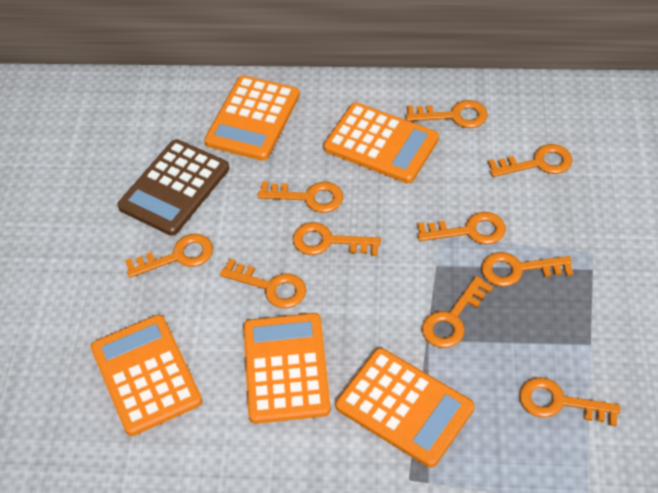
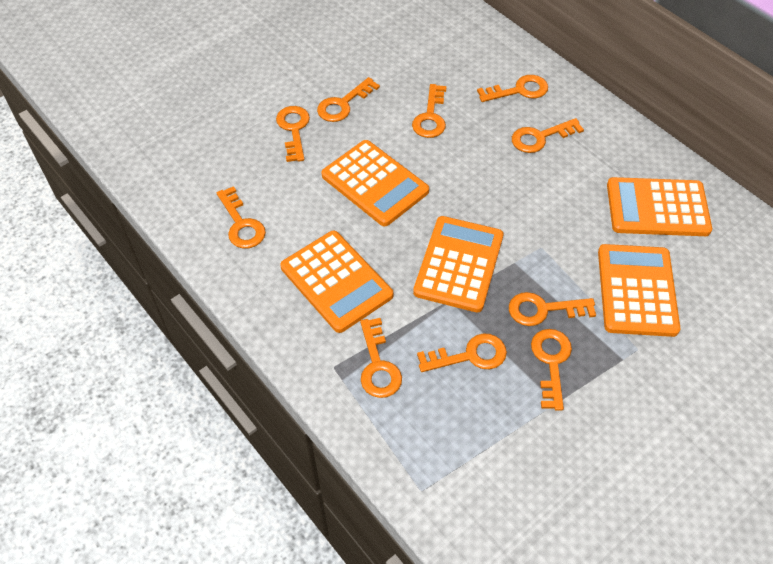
brown calculator: 1 -> 0

